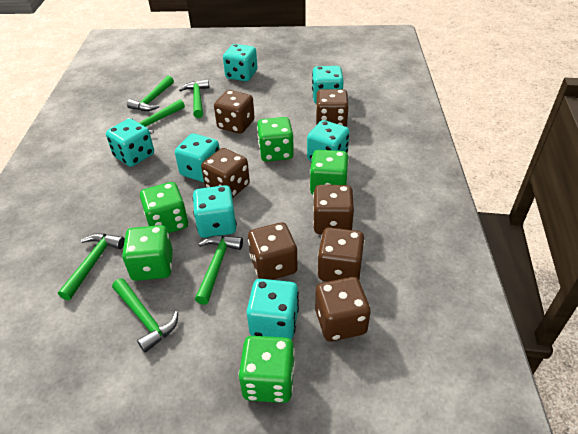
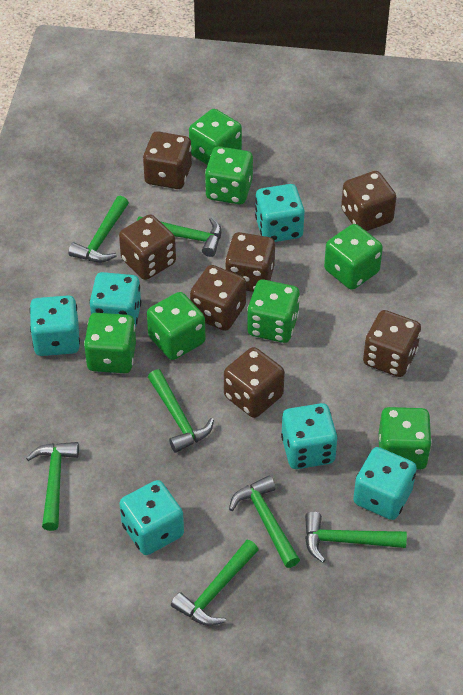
green dice: 5 -> 7
green hammer: 6 -> 7
turquoise dice: 7 -> 6

